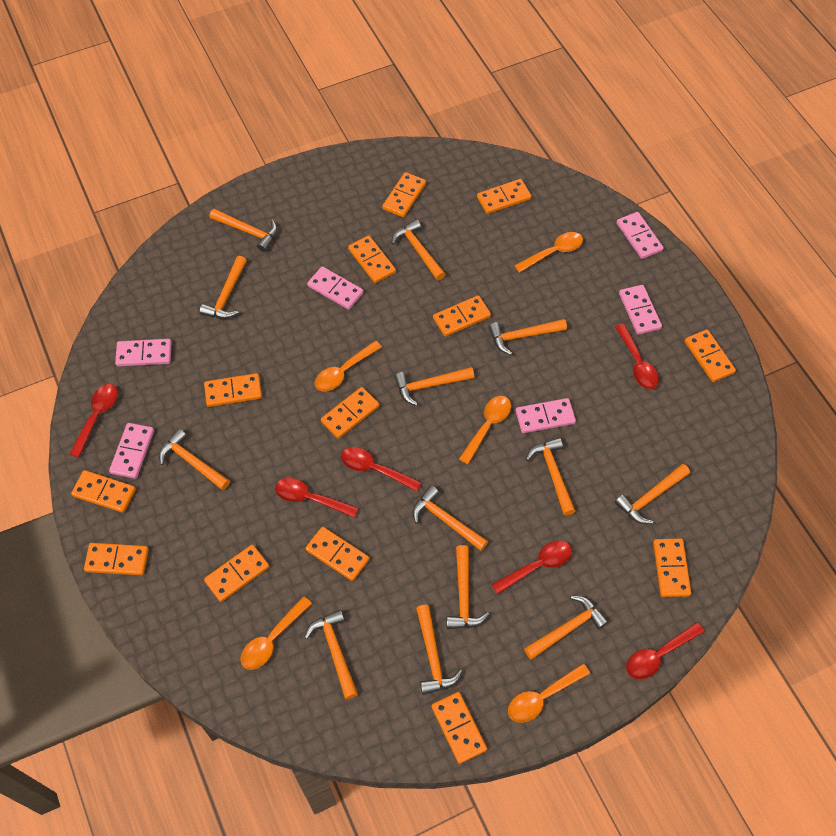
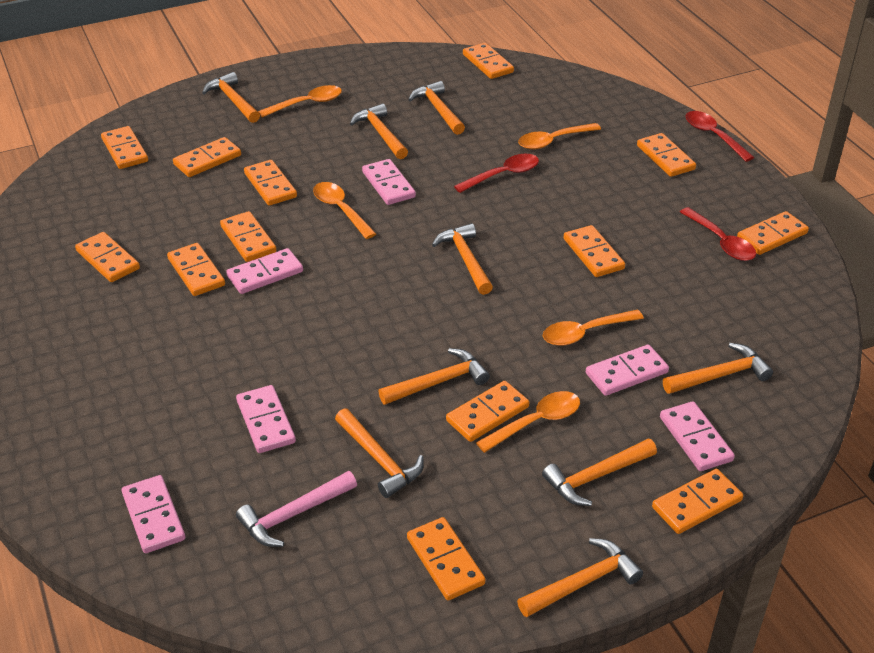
orange hammer: 13 -> 9
pink hammer: 0 -> 1
red spoon: 6 -> 3

